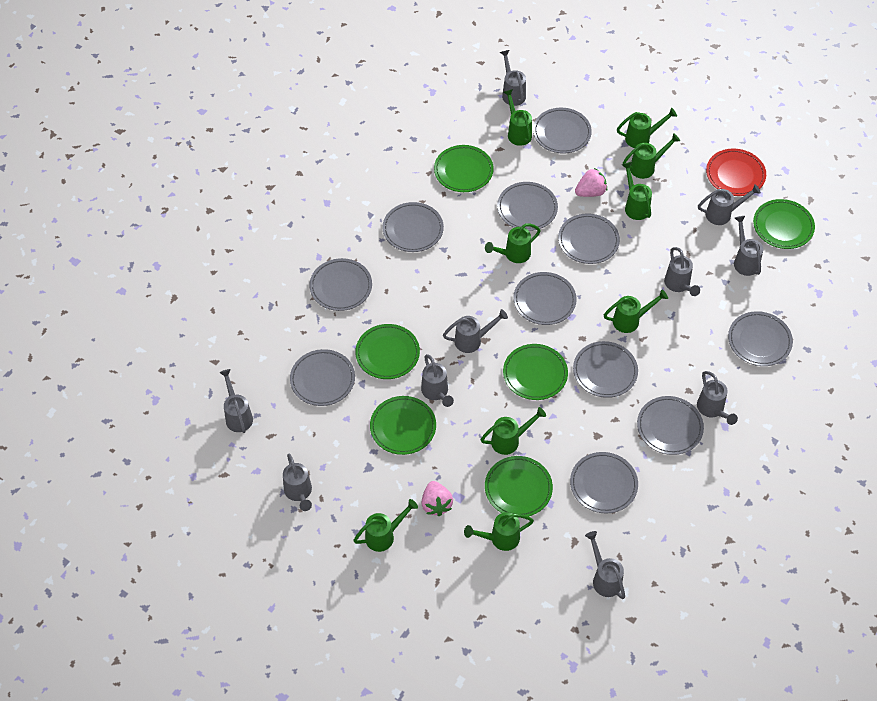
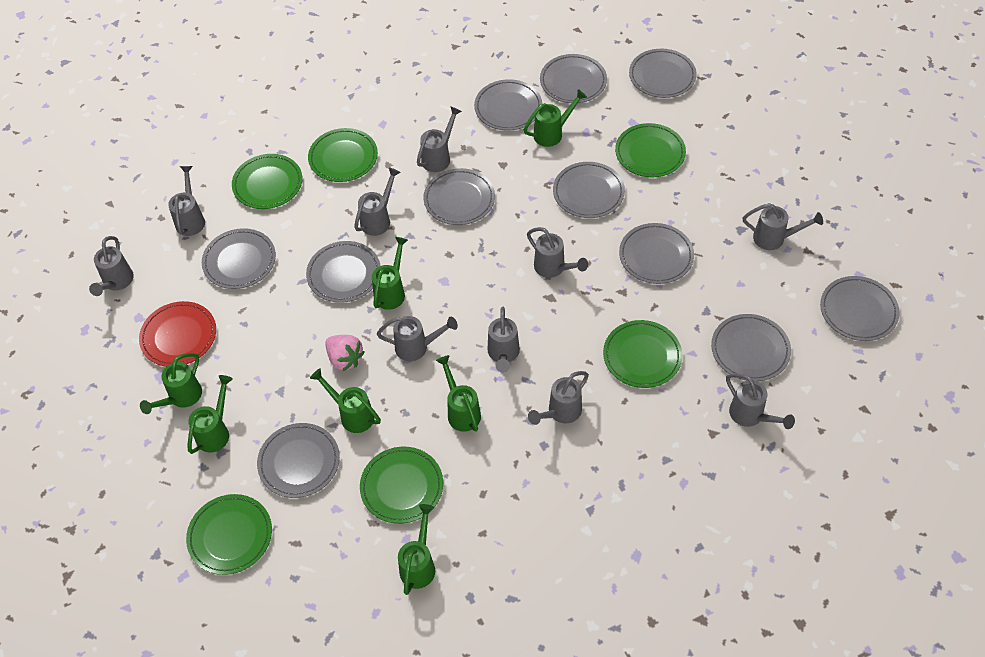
green watering can: 9 -> 7
pink strawberry: 2 -> 1

